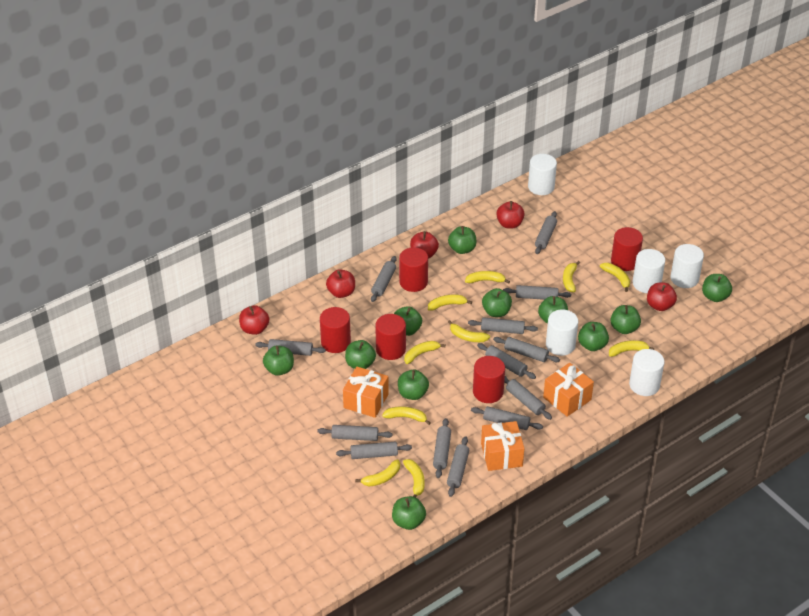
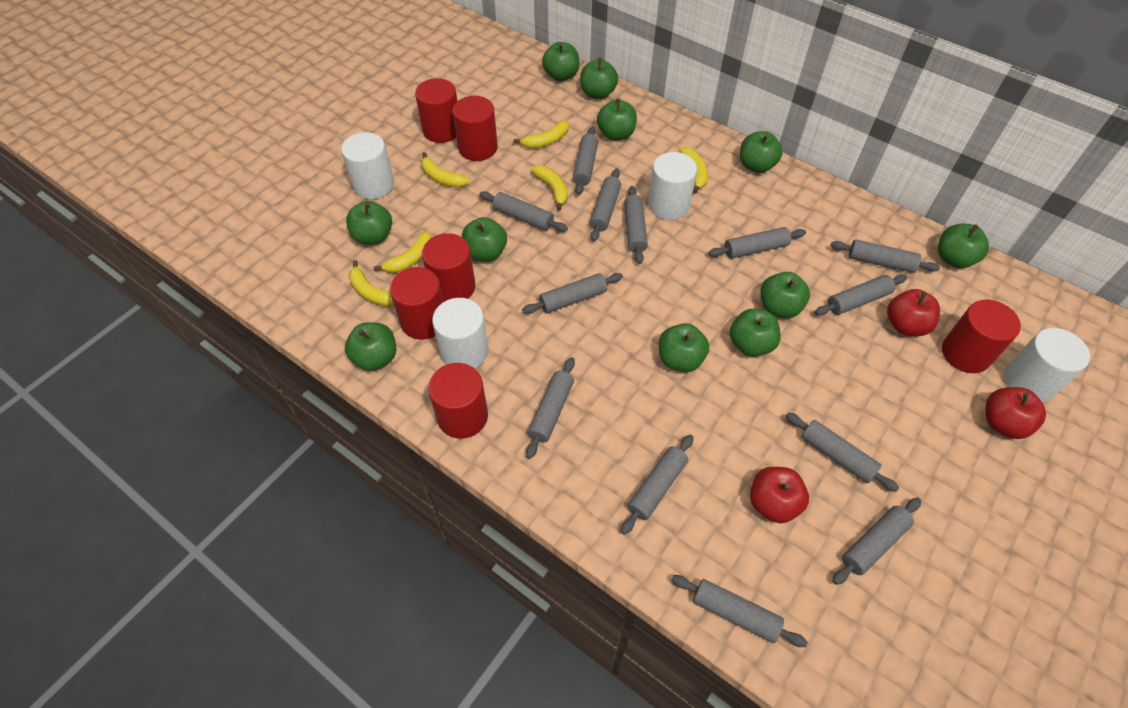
orange gift: 3 -> 0
red apple: 5 -> 3
red cylinder: 5 -> 6
white cylinder: 5 -> 4
yellow banana: 10 -> 6

